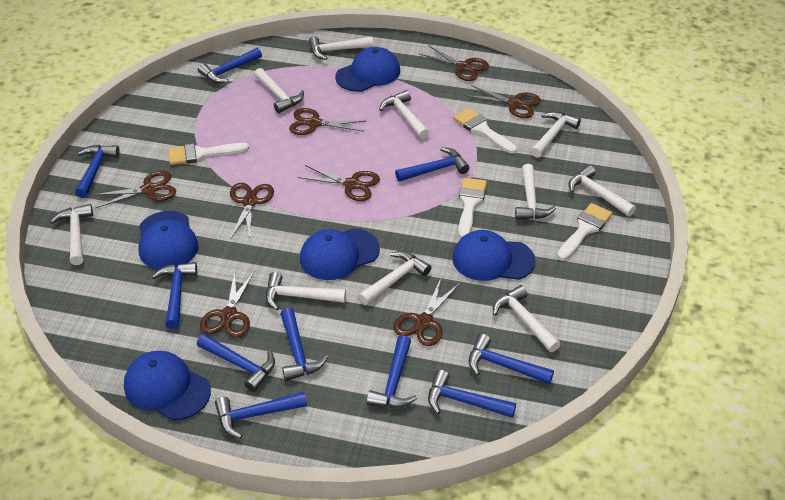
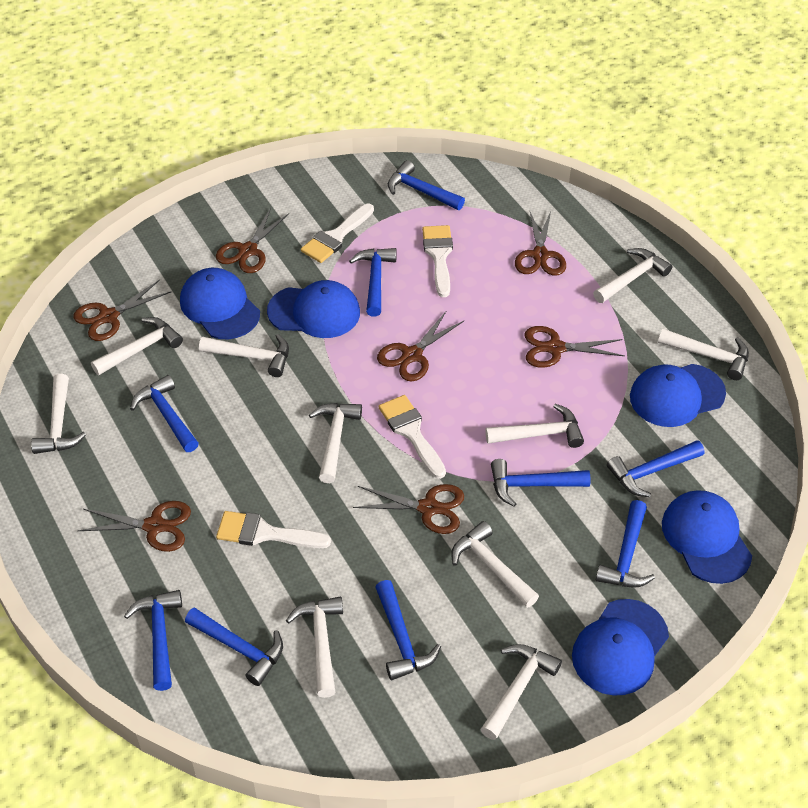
blue hammer: 10 -> 9
brown scissors: 8 -> 7

